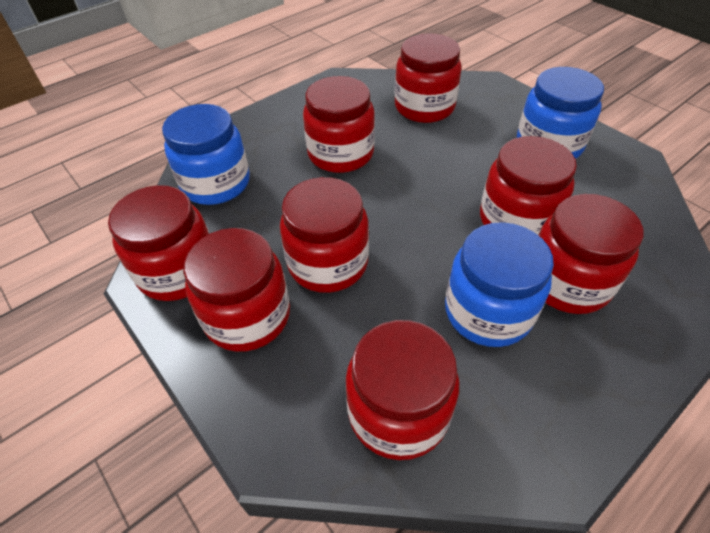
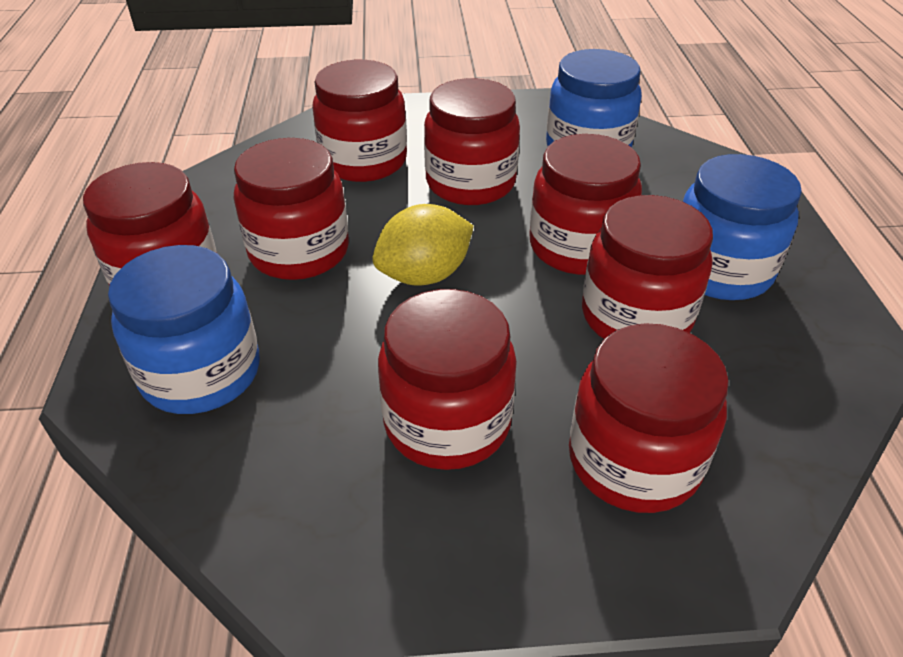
yellow lemon: 0 -> 1

